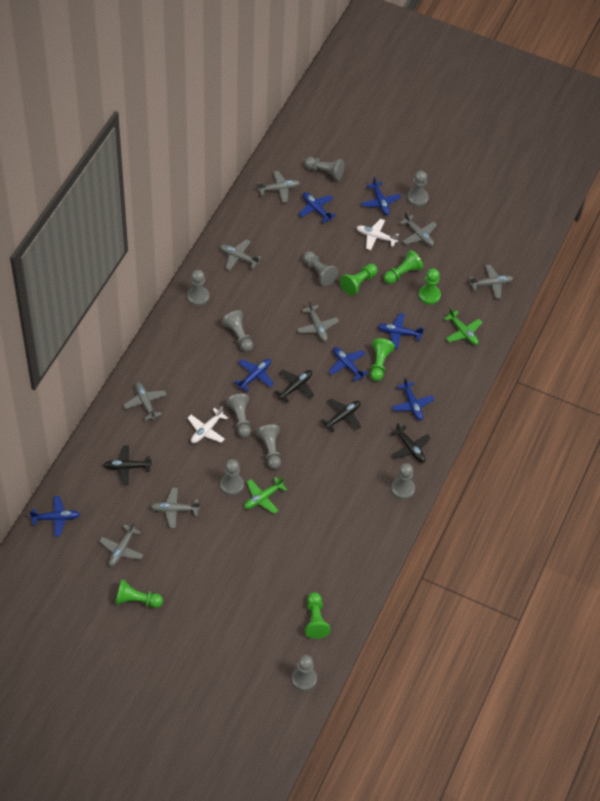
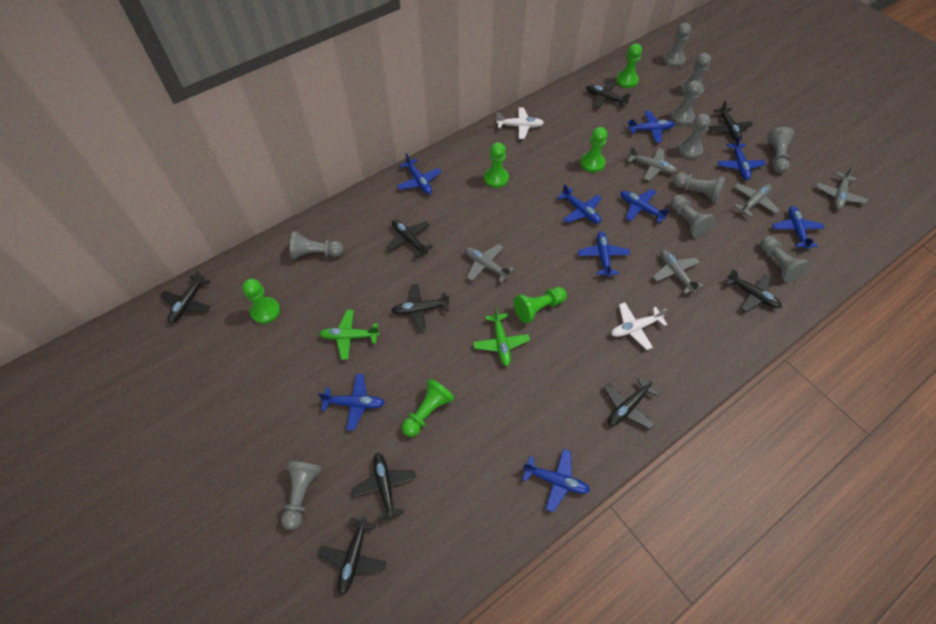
black plane: 4 -> 9
blue plane: 7 -> 9
grey plane: 8 -> 5

